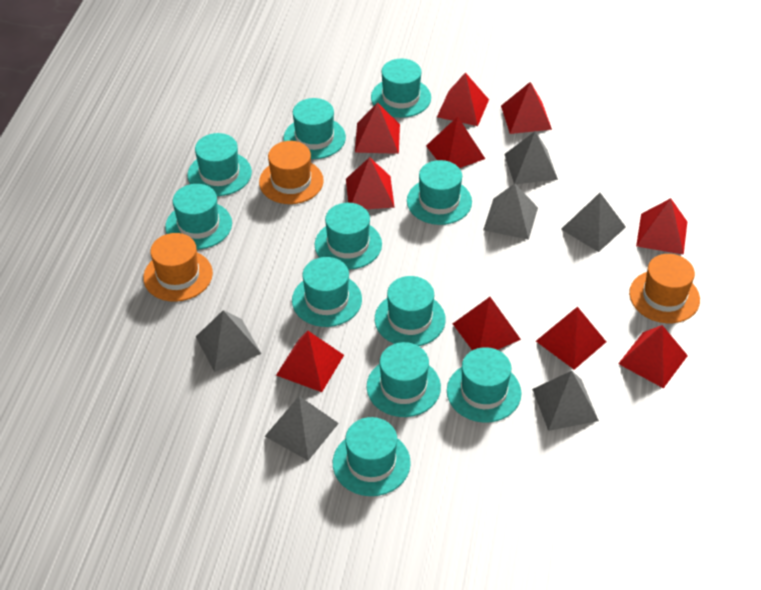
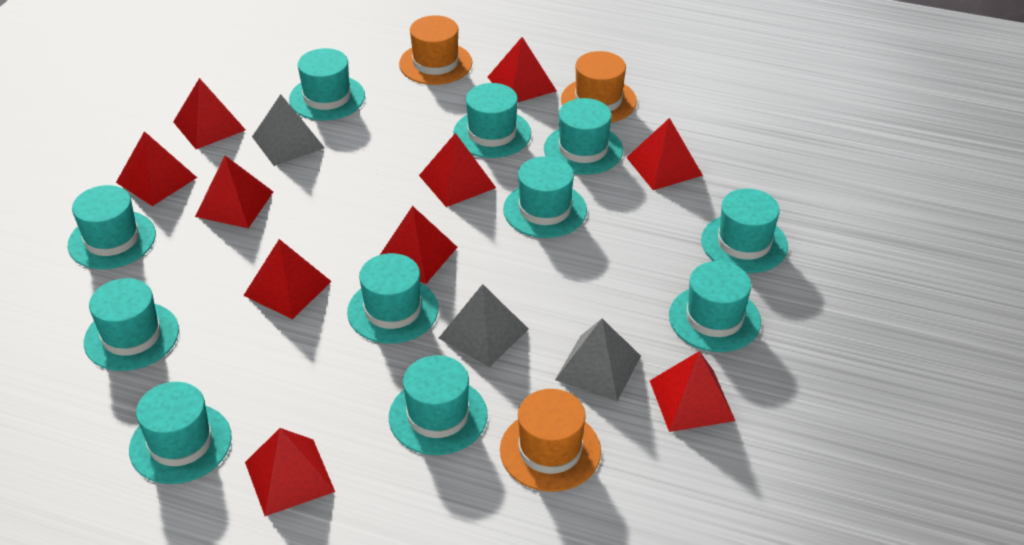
grey pyramid: 6 -> 3

